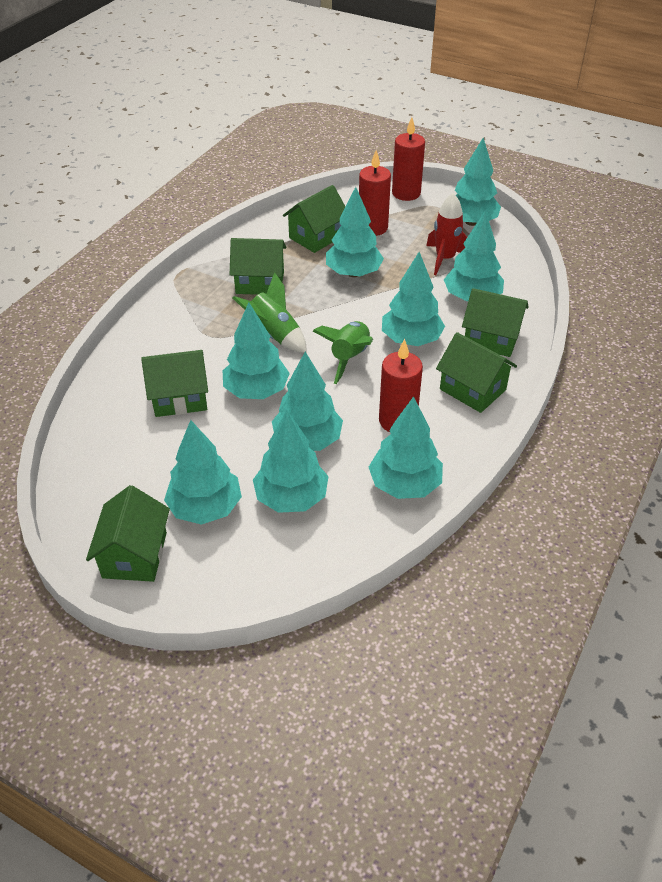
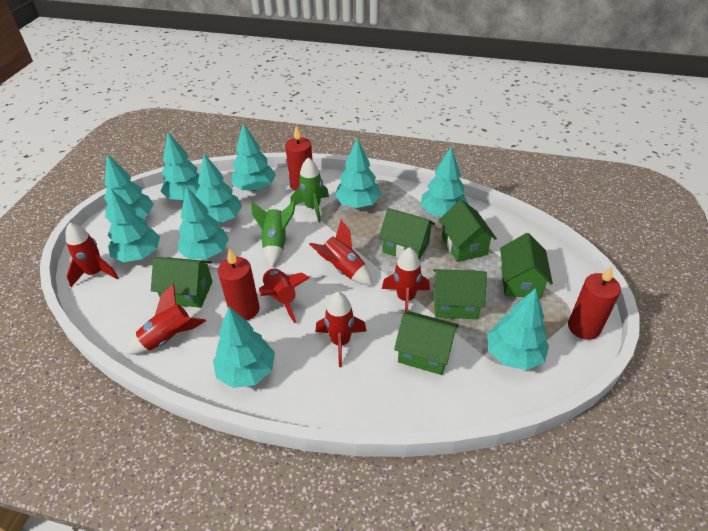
red rocket: 1 -> 6
turquoise tree: 9 -> 10

